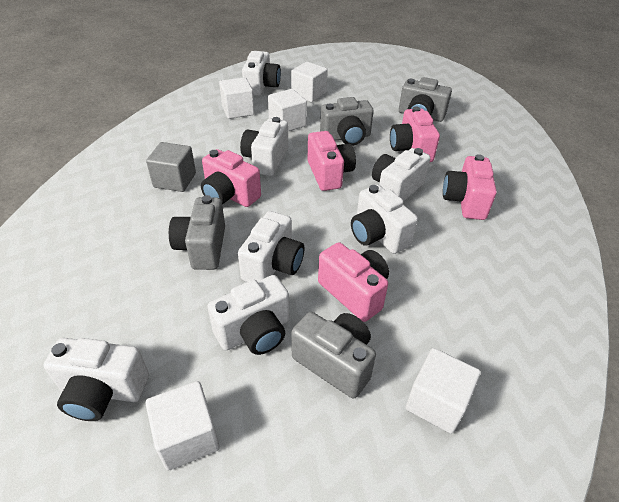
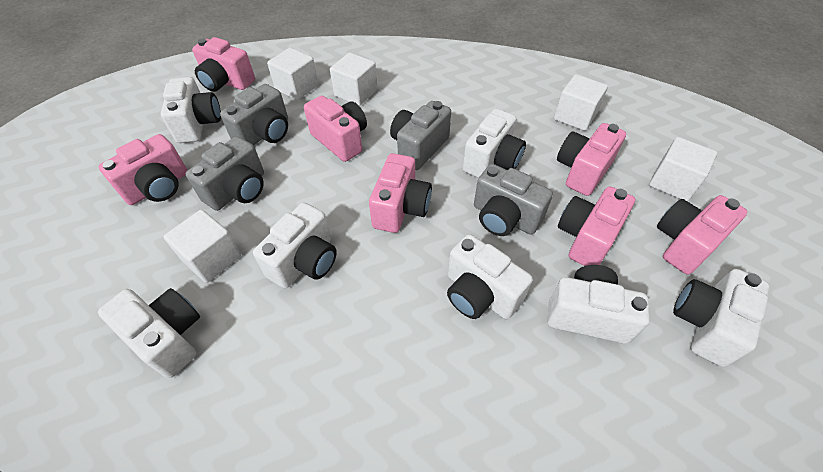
grey cube: 1 -> 0
pink camera: 5 -> 7

